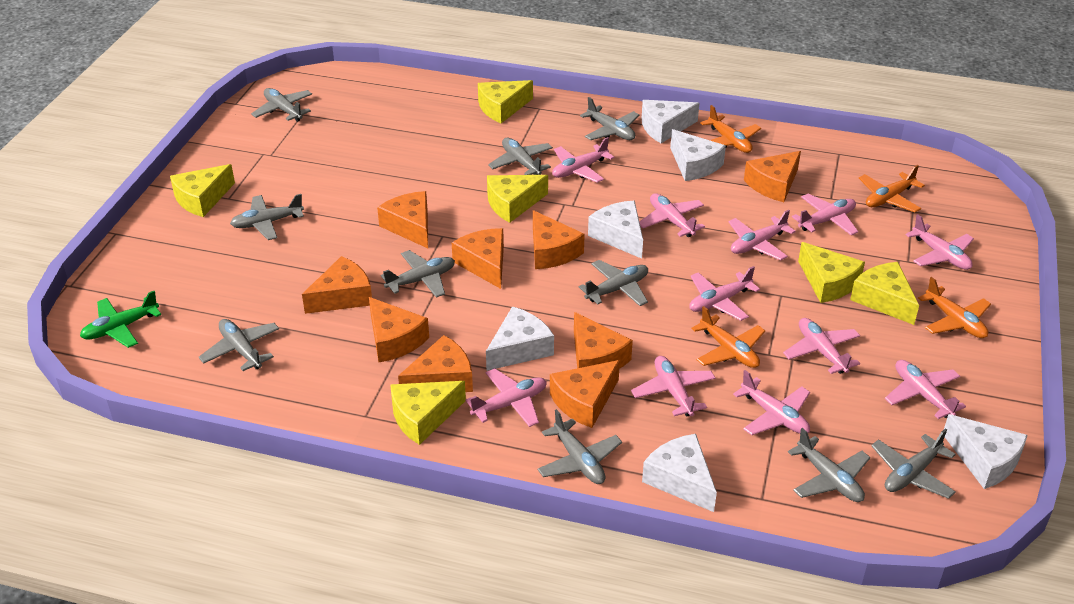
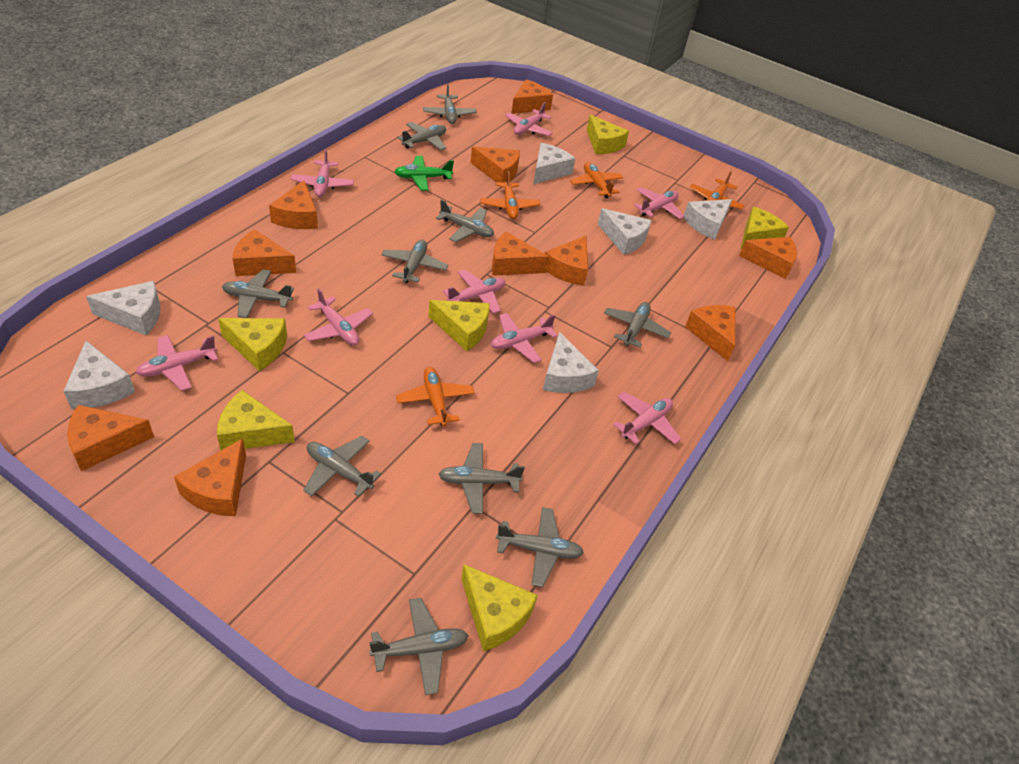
orange cheese: 9 -> 10
pink plane: 11 -> 8

